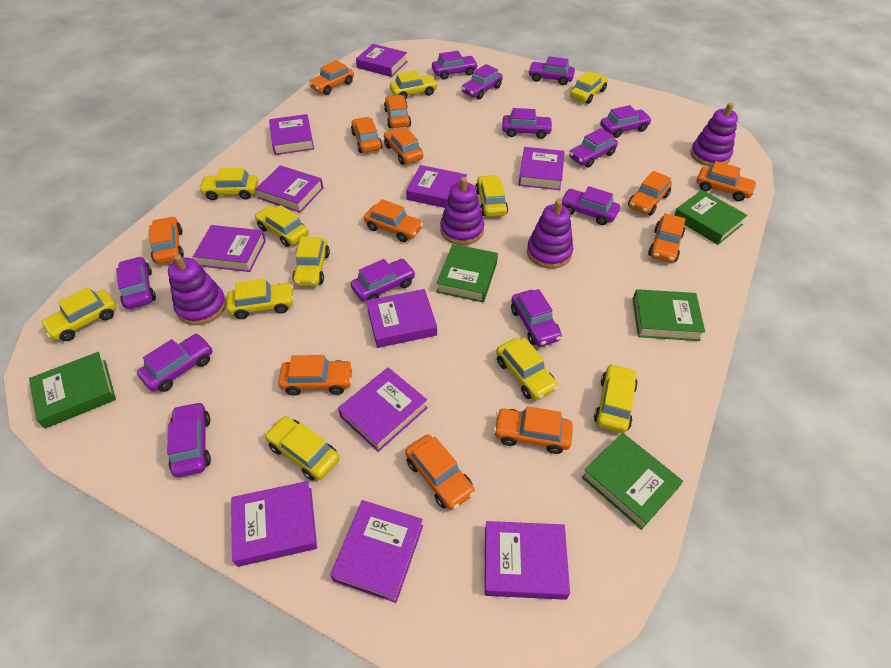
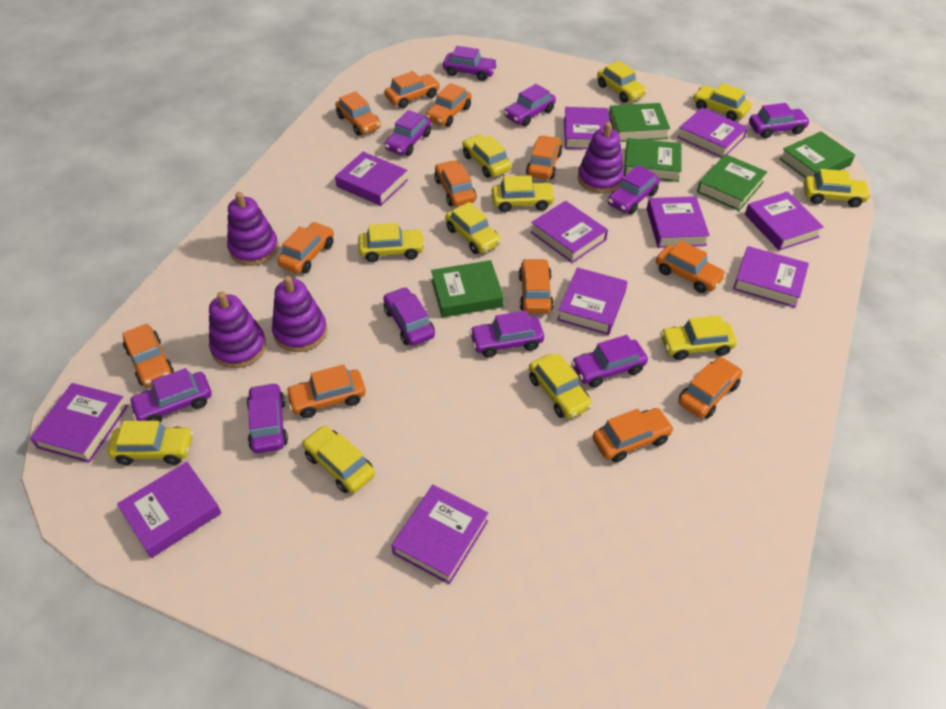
purple car: 12 -> 10

